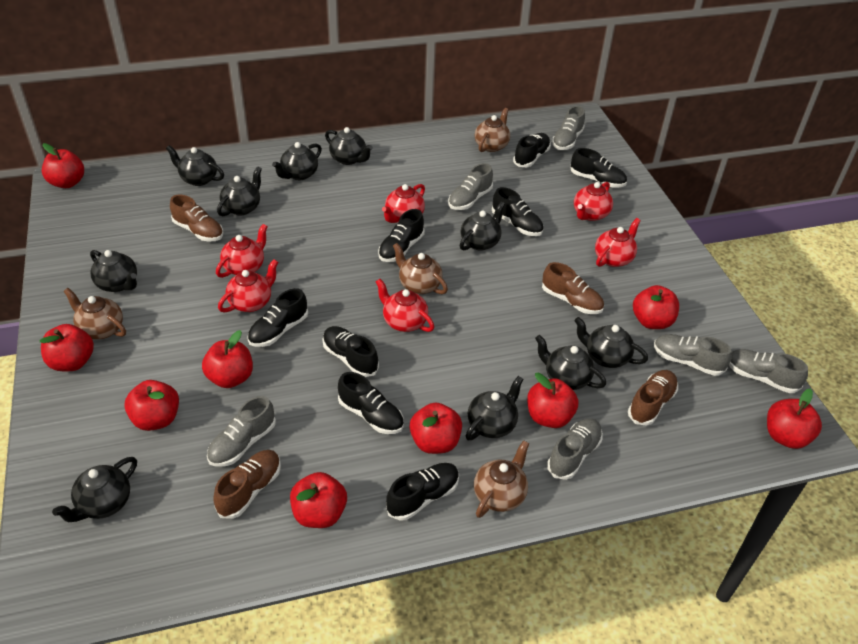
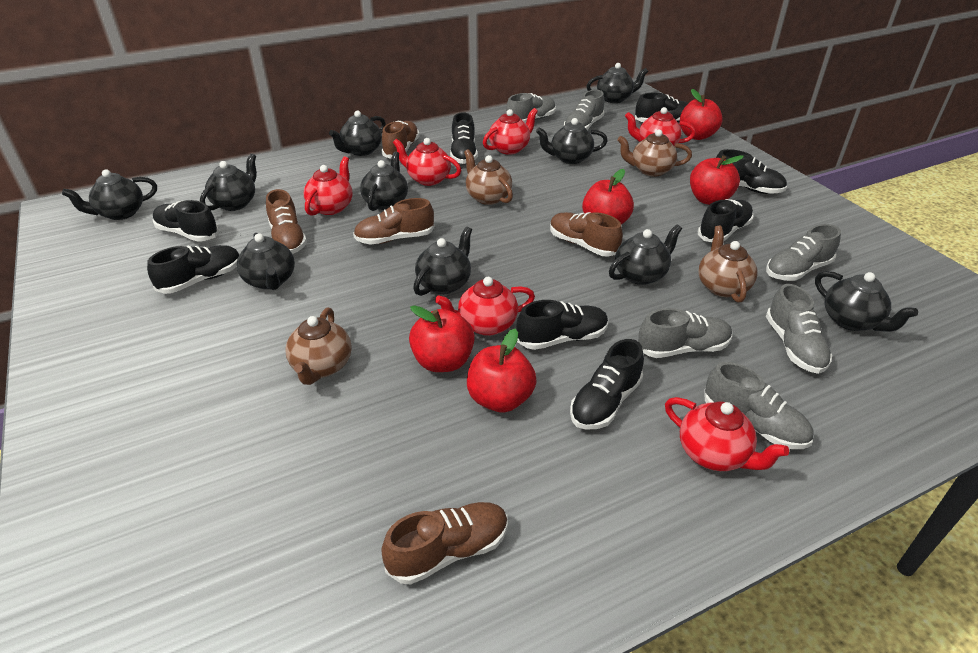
brown shoe: 4 -> 5
red apple: 9 -> 5

